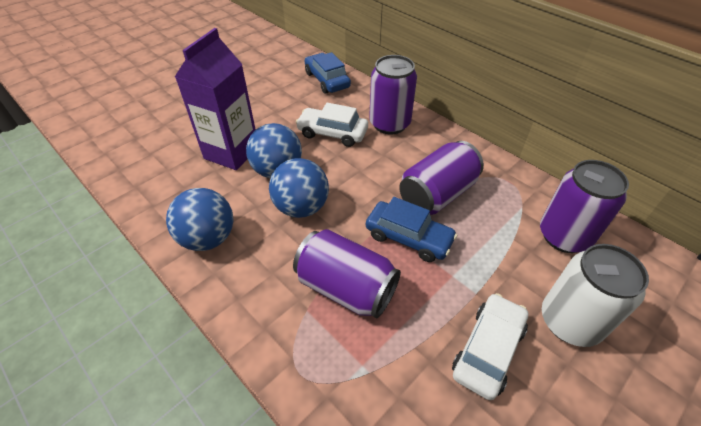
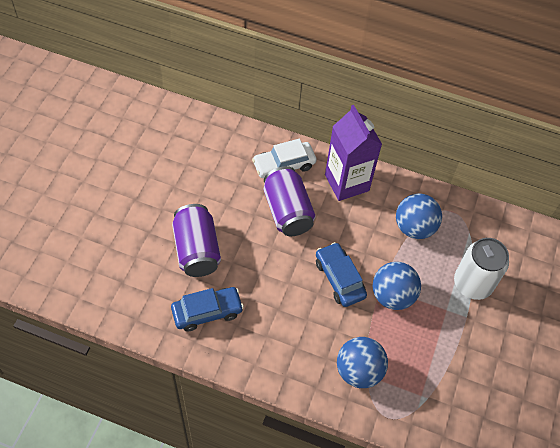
purple can: 4 -> 2
white car: 2 -> 1

